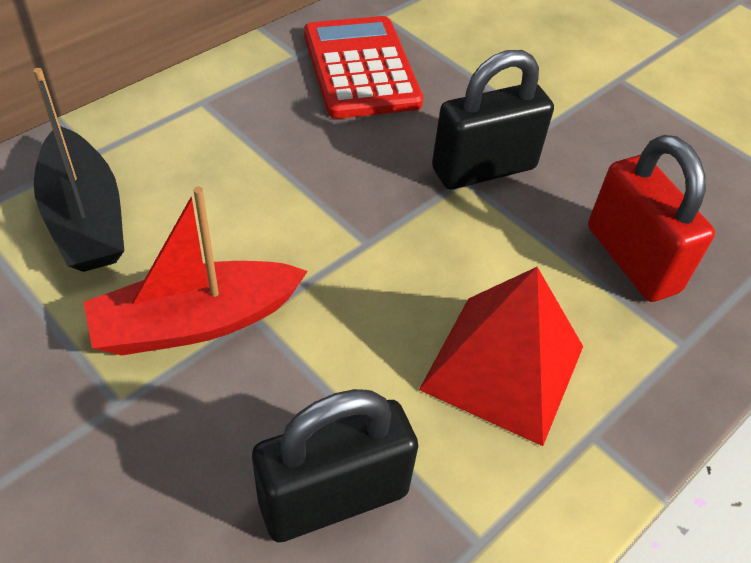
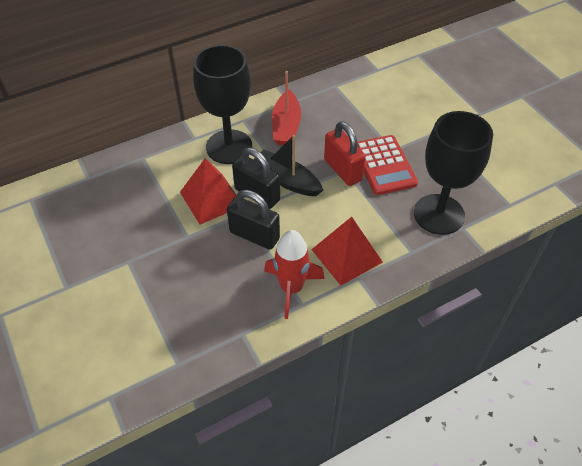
black goblet: 0 -> 2
red pyramid: 1 -> 2
red rocket: 0 -> 1

